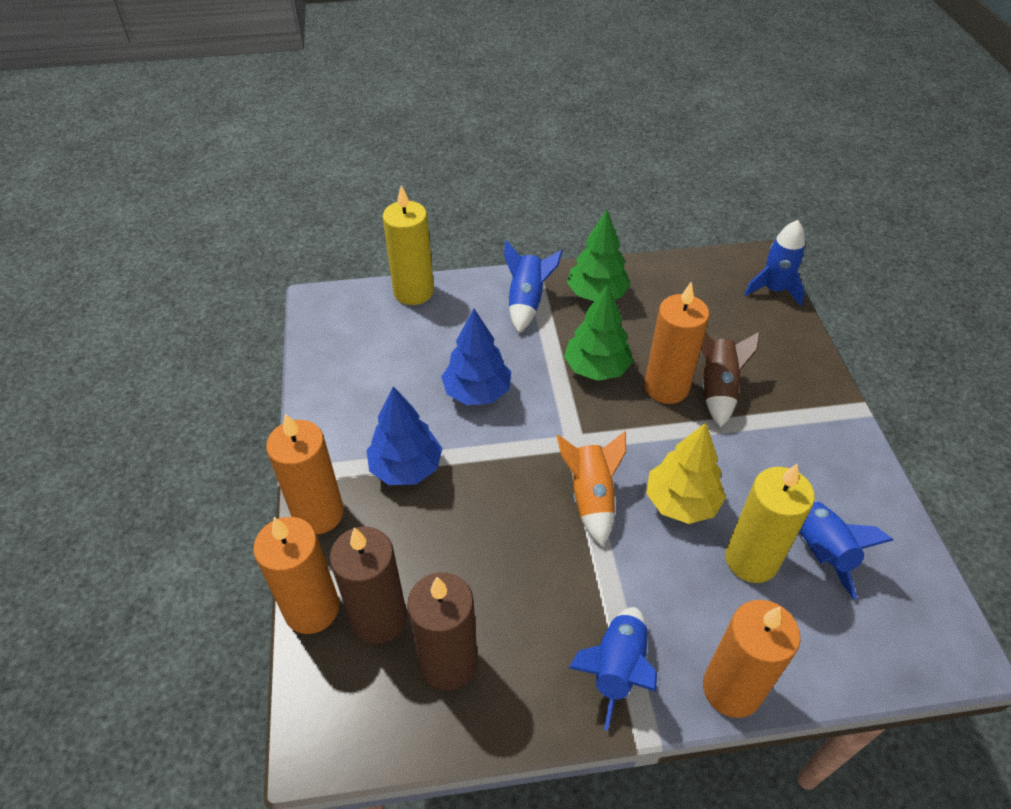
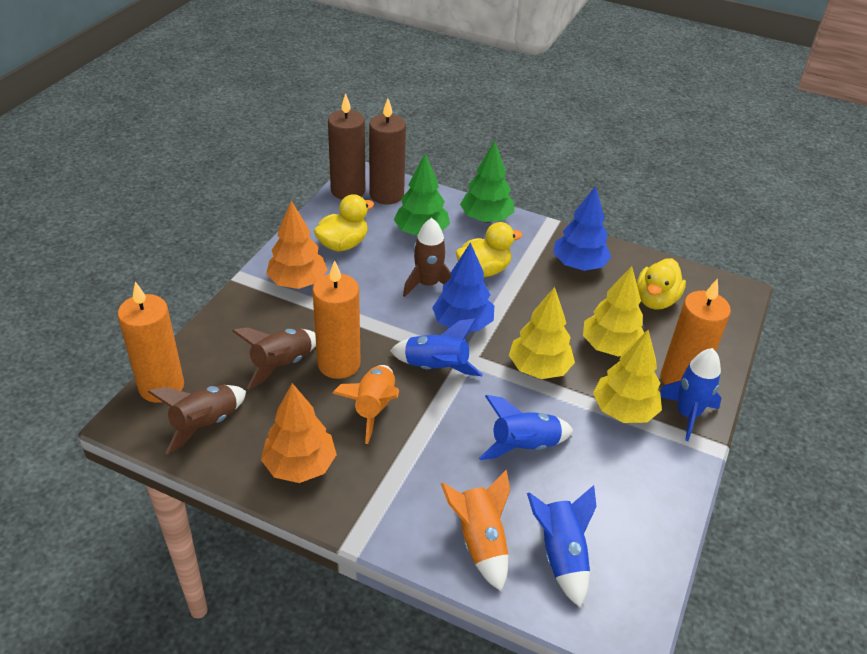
brown rocket: 1 -> 3
orange candle: 4 -> 3
orange rocket: 1 -> 2
orange tree: 0 -> 2
yellow candle: 2 -> 0
yellow duck: 0 -> 3
yellow tree: 1 -> 3

